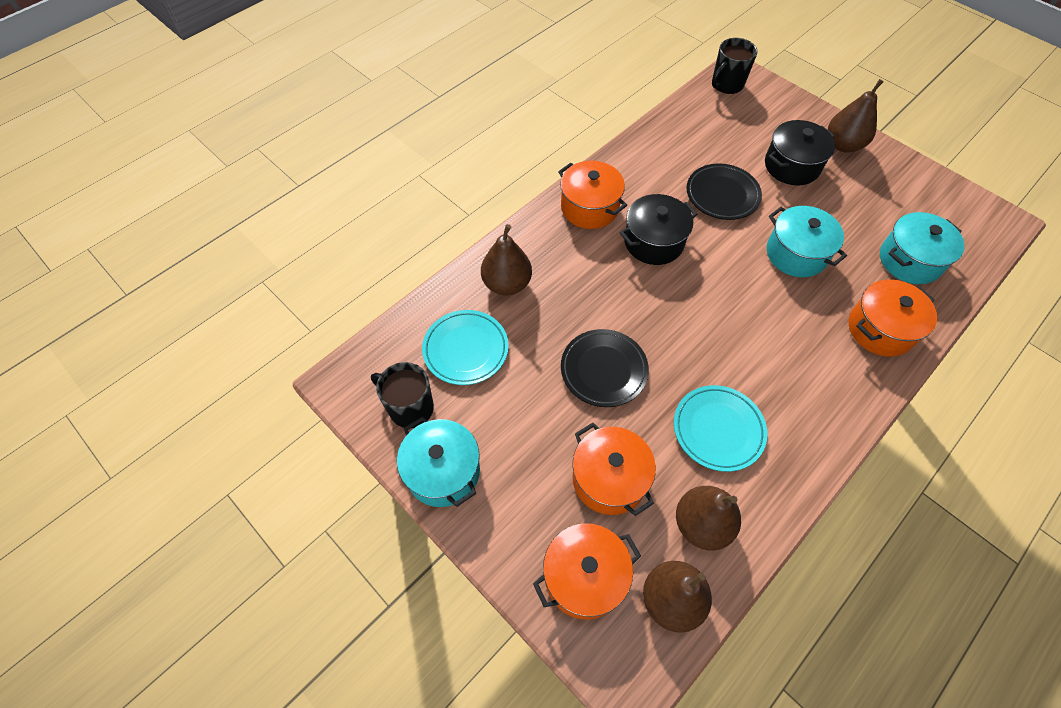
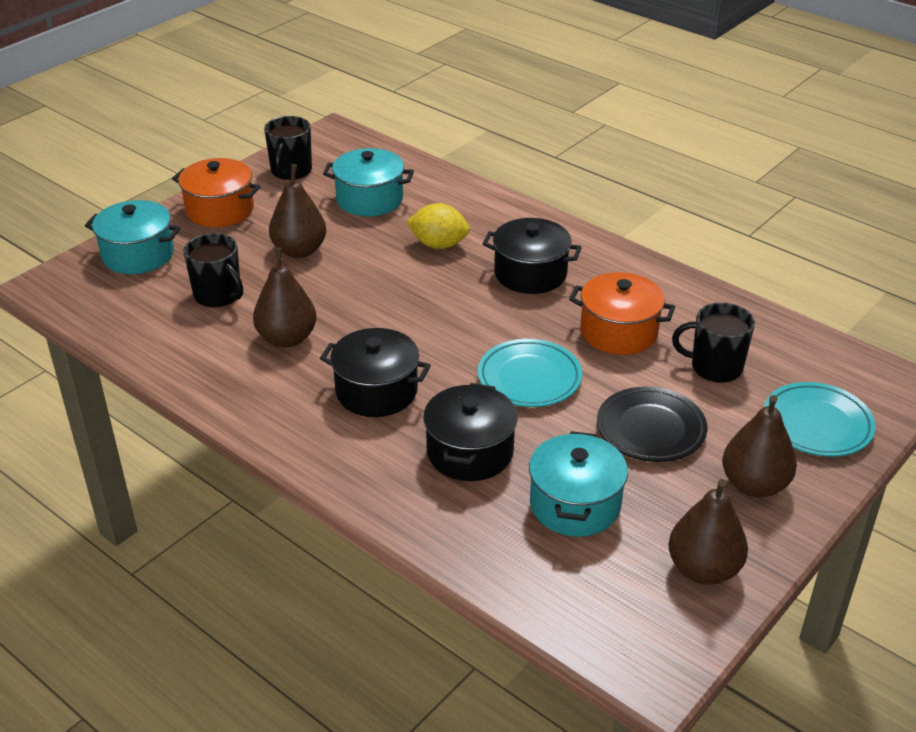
black mug: 2 -> 3
black plate: 2 -> 1
black pot: 2 -> 3
orange pot: 4 -> 2
yellow lemon: 0 -> 1

